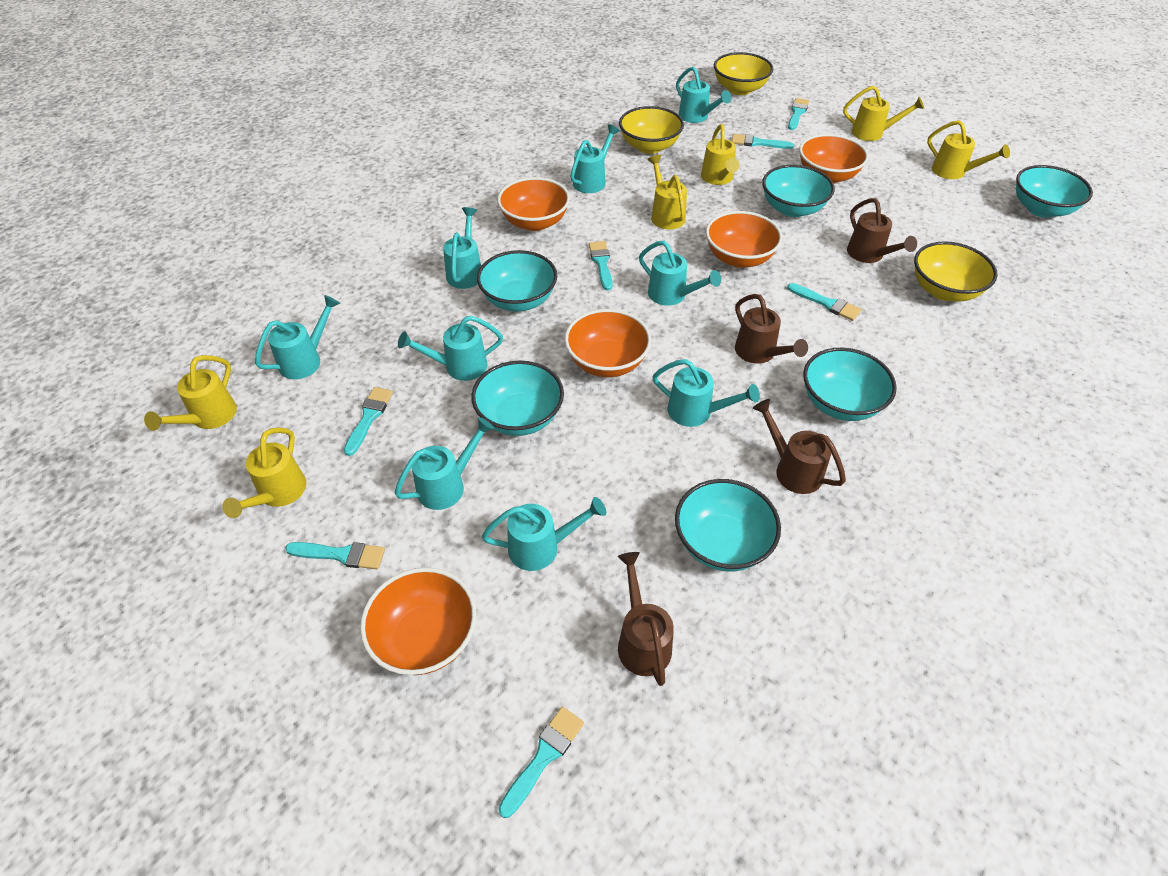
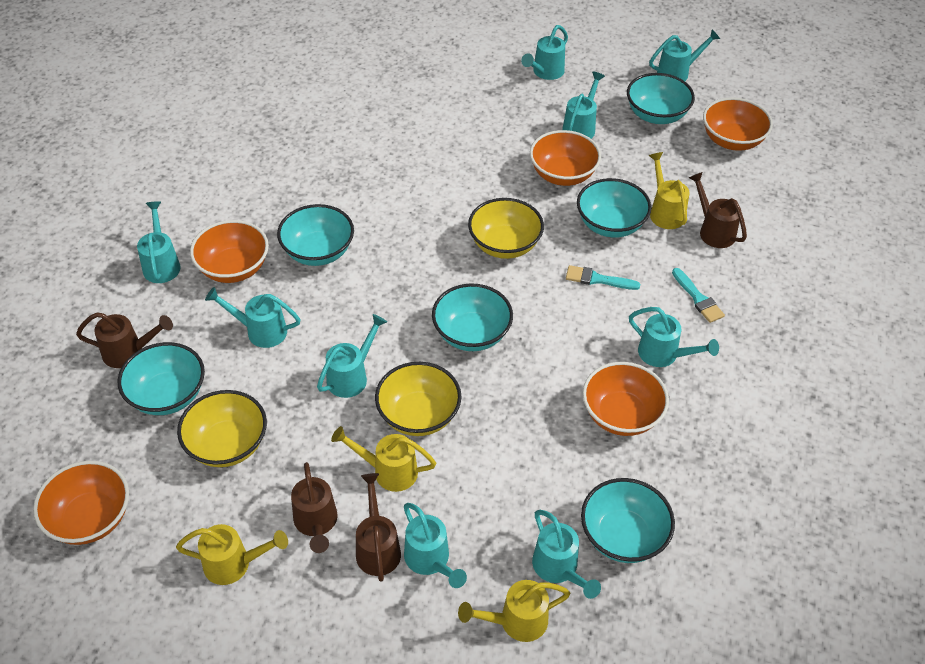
turquoise brush: 7 -> 2
yellow watering can: 6 -> 4

